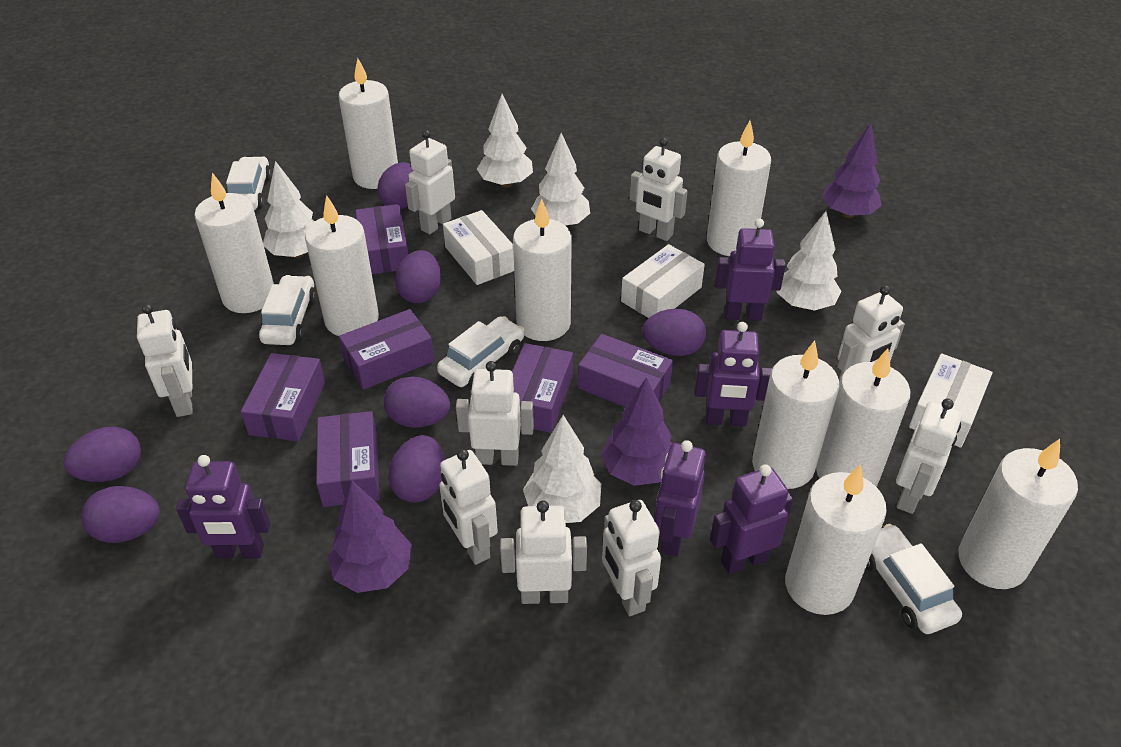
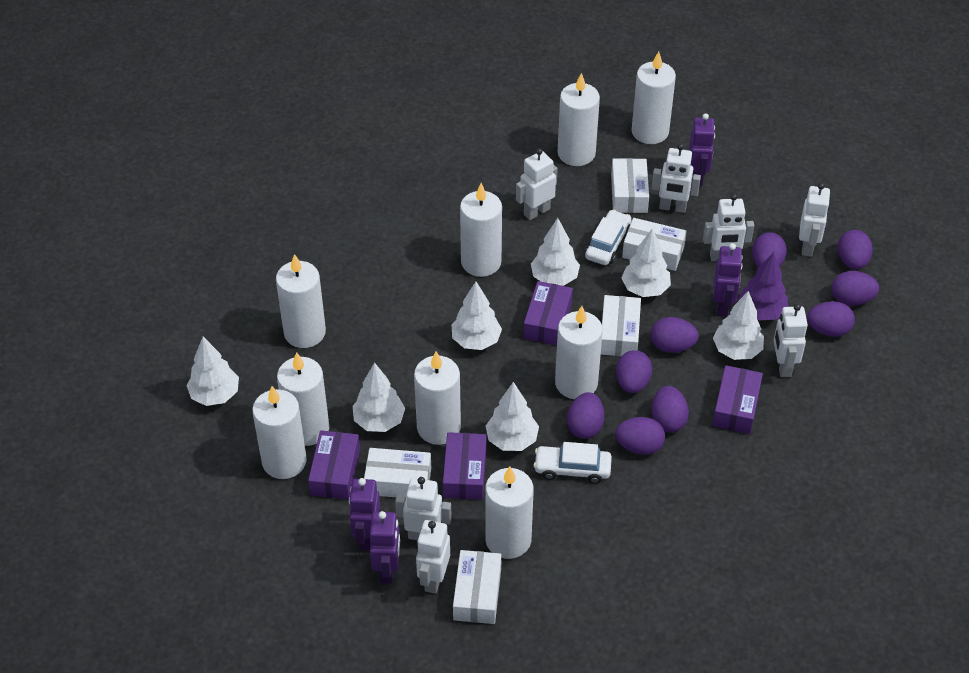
purple box: 6 -> 4
purple egg: 7 -> 9
purple robot: 5 -> 4
purple tree: 3 -> 1
white box: 3 -> 5
white car: 4 -> 2
white robot: 9 -> 7
white tree: 5 -> 7

